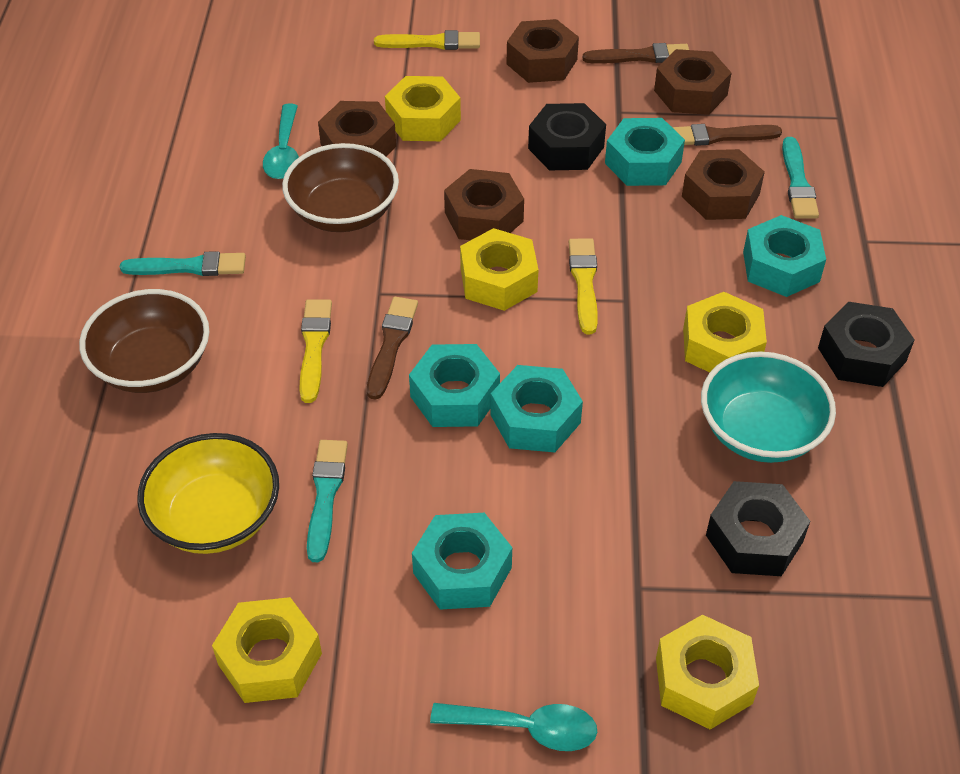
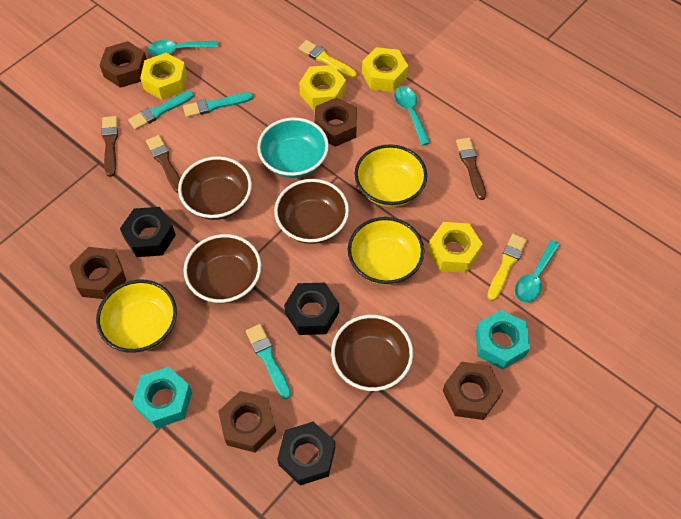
brown bowl: 2 -> 4
turquoise nut: 5 -> 2
turquoise spoon: 2 -> 3
yellow bowl: 1 -> 3
yellow brush: 3 -> 2
yellow nut: 5 -> 4

